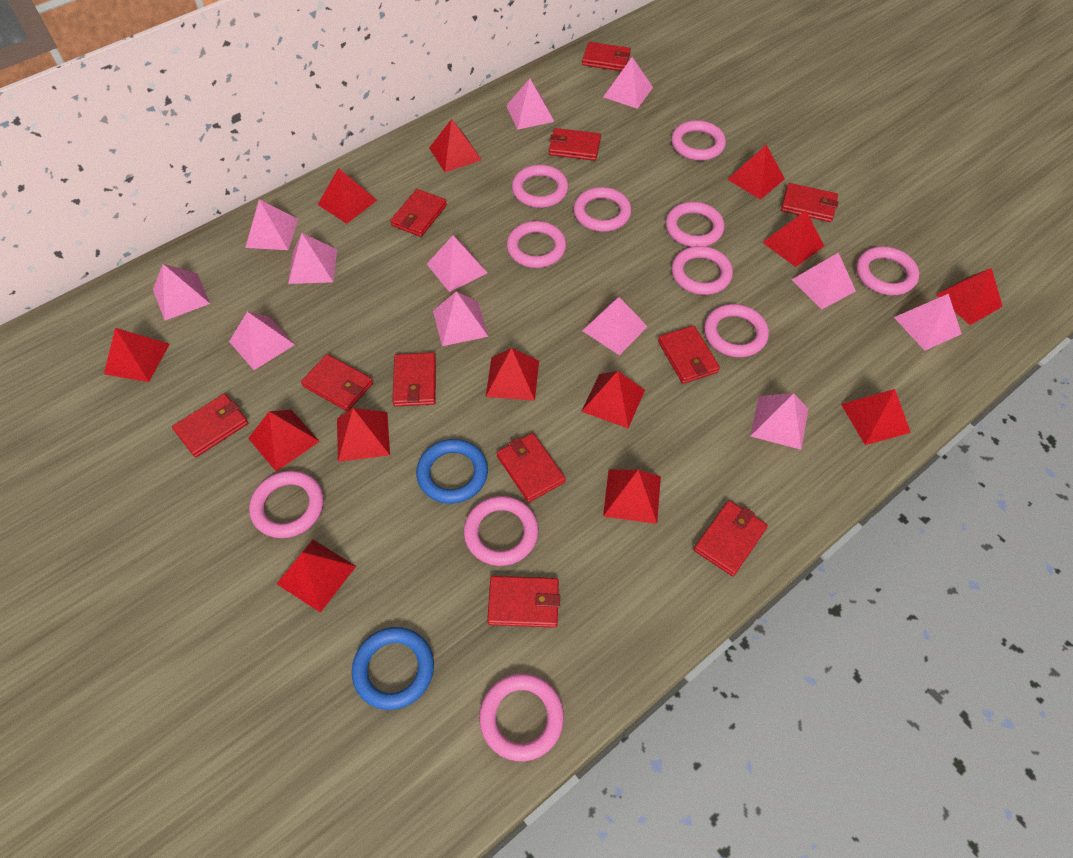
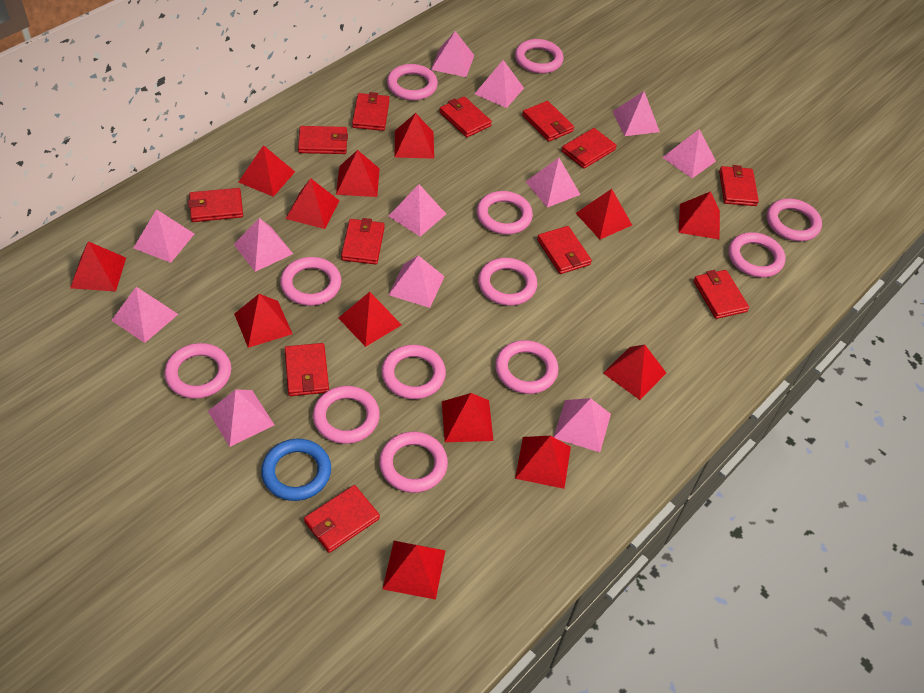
blue ring: 2 -> 1
pink ring: 11 -> 12
red wallet: 11 -> 12

